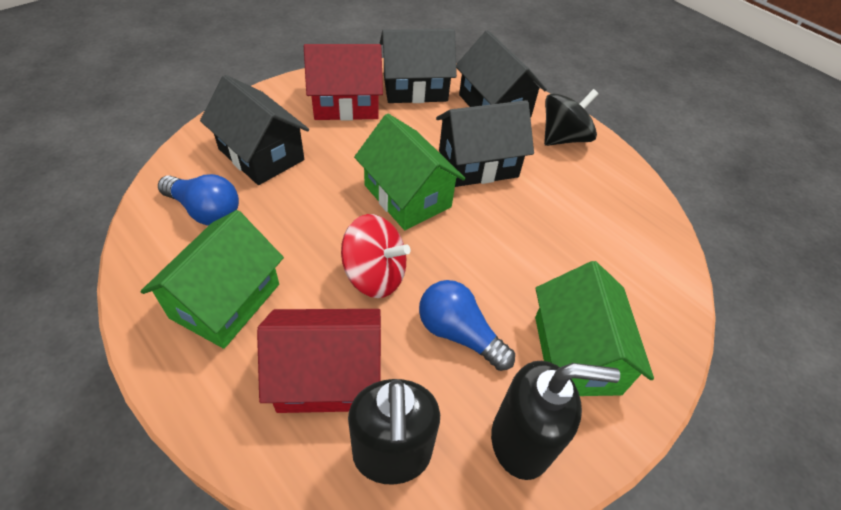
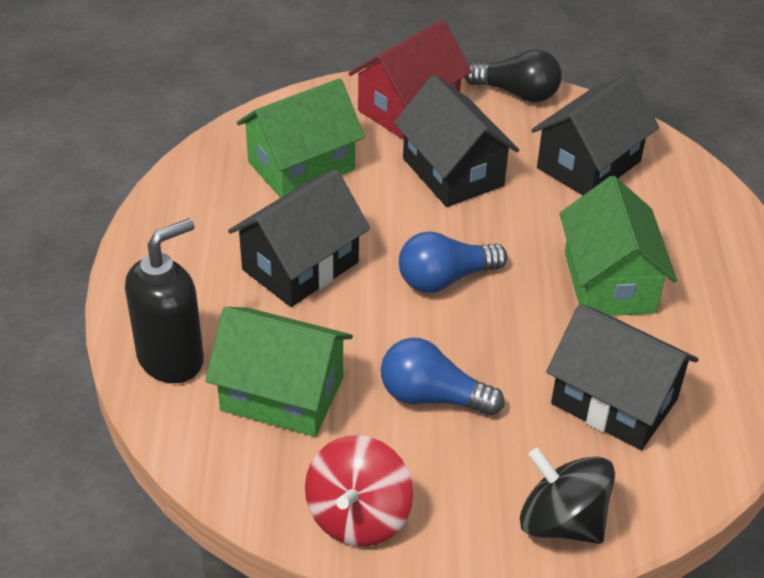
black light bulb: 0 -> 1
black soap dispenser: 2 -> 1
red house: 2 -> 1

